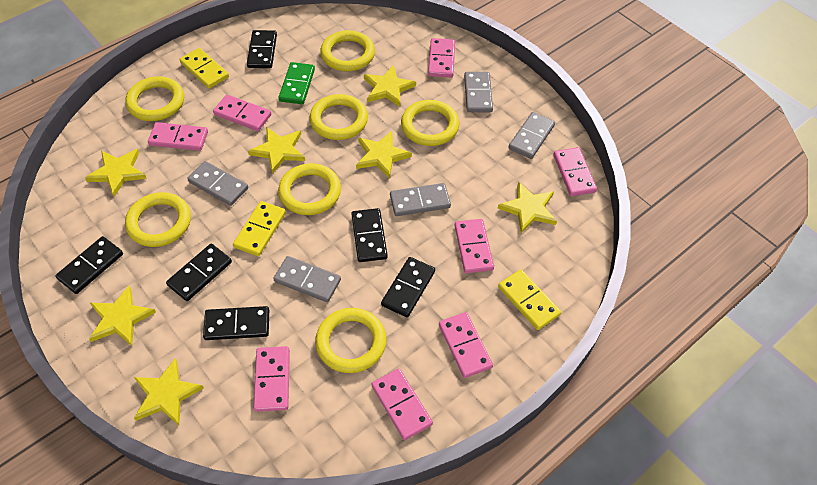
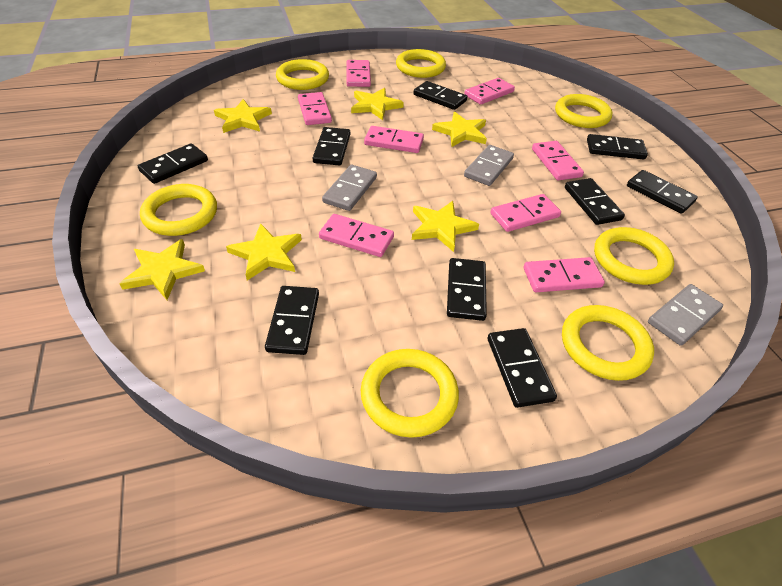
black domino: 6 -> 9
green domino: 1 -> 0
grey domino: 5 -> 3
yellow domino: 3 -> 0
yellow star: 7 -> 6

